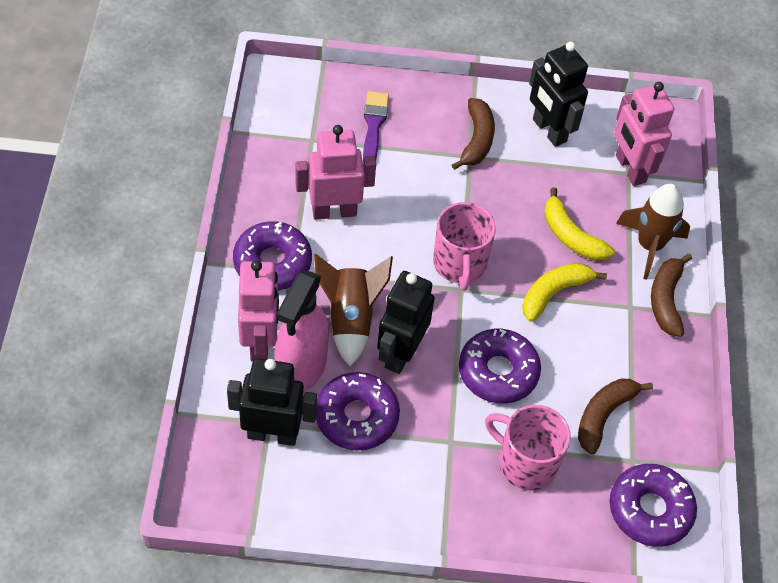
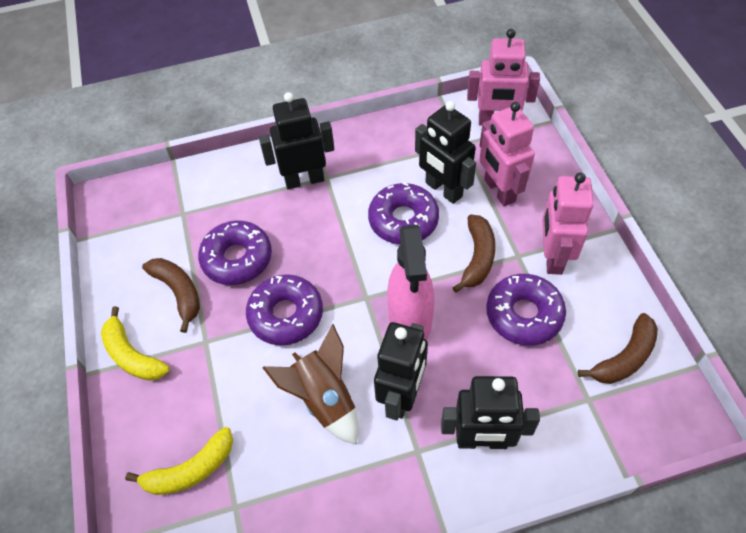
black robot: 3 -> 4
brown rocket: 2 -> 1
pink mug: 2 -> 0
purple brush: 1 -> 0

